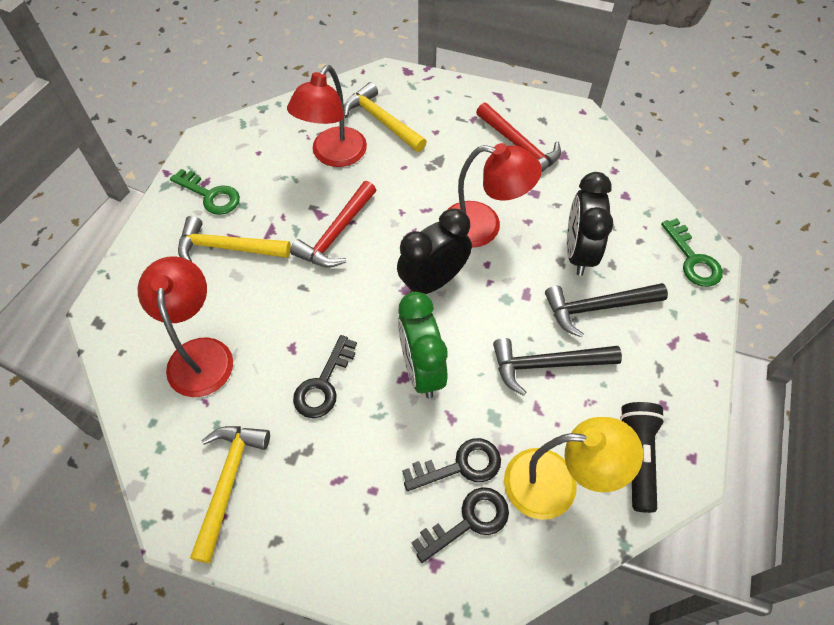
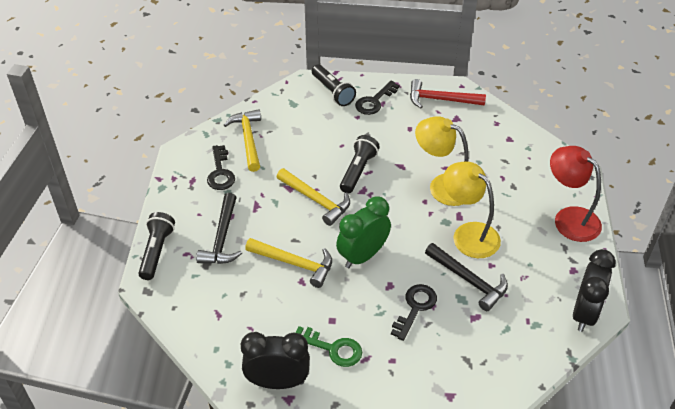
black flashlight: 1 -> 3
green key: 2 -> 1
red hammer: 2 -> 1
red lamp: 3 -> 1
yellow lamp: 1 -> 2

